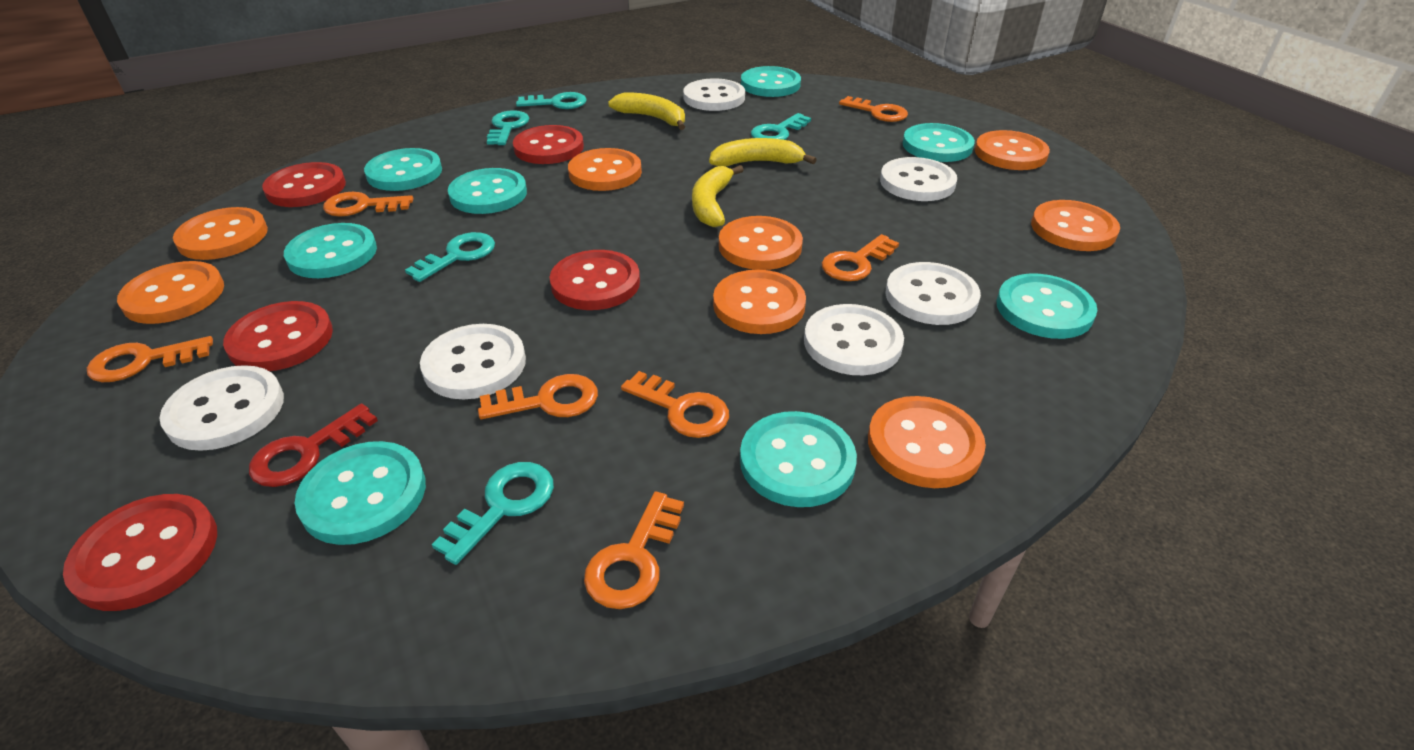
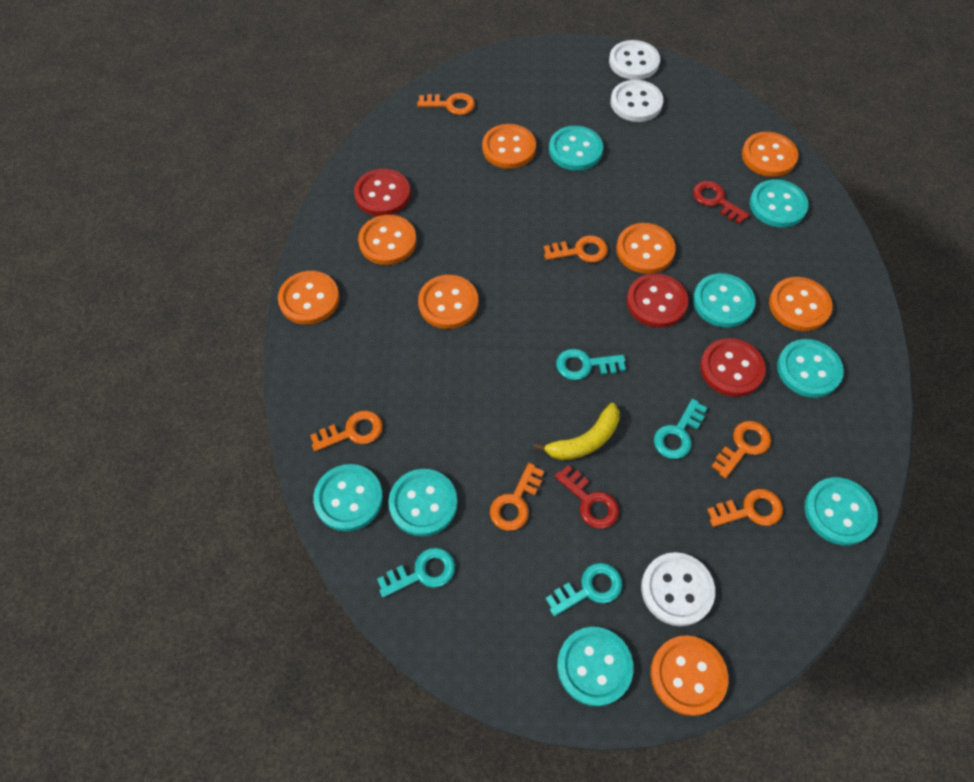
orange key: 7 -> 6
red button: 5 -> 3
red key: 1 -> 2
turquoise key: 5 -> 4
white button: 6 -> 3
yellow banana: 3 -> 1

